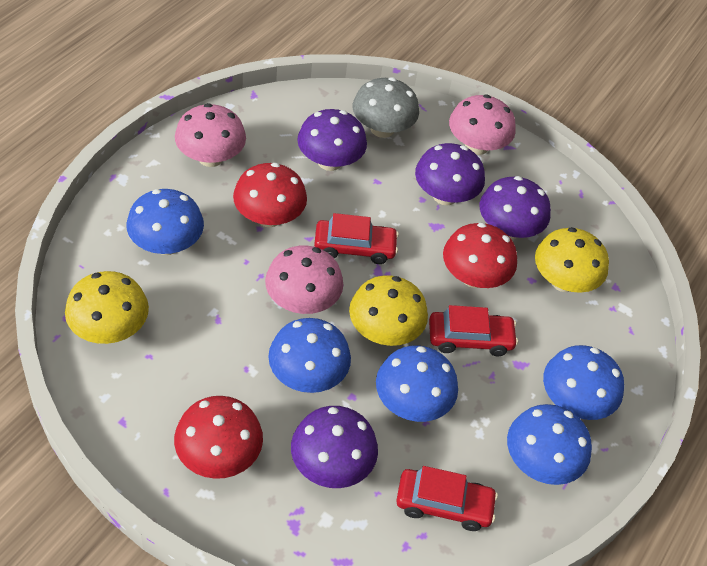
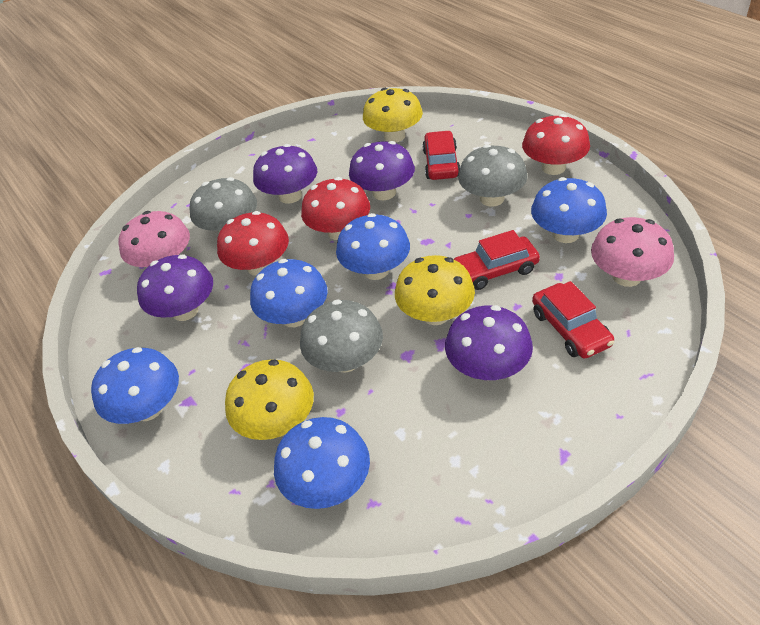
grey mushroom: 1 -> 3
pink mushroom: 3 -> 2

